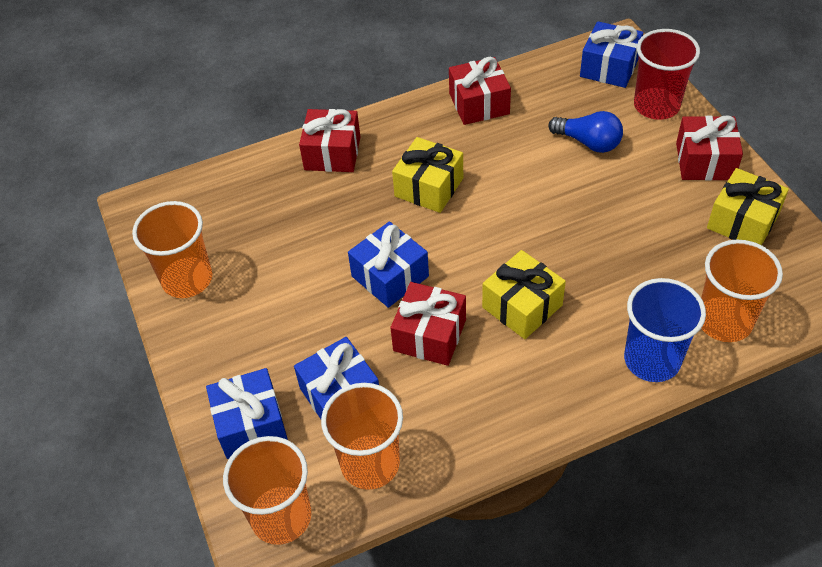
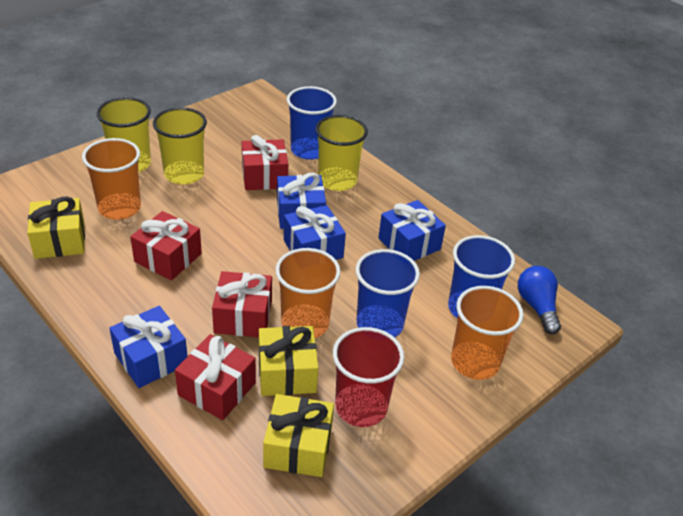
blue cup: 1 -> 3
orange cup: 4 -> 3
yellow cup: 0 -> 3

